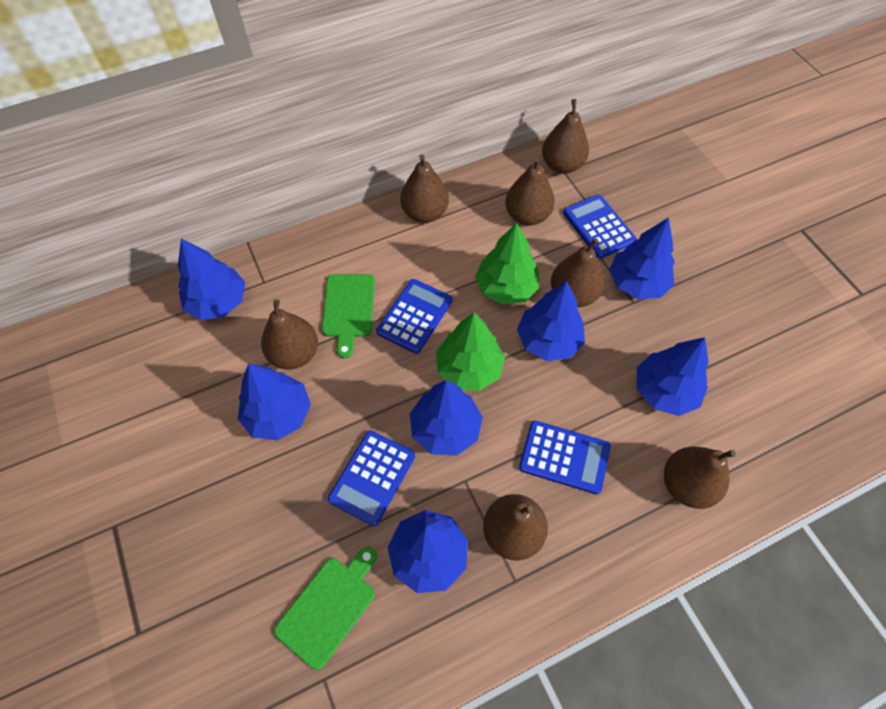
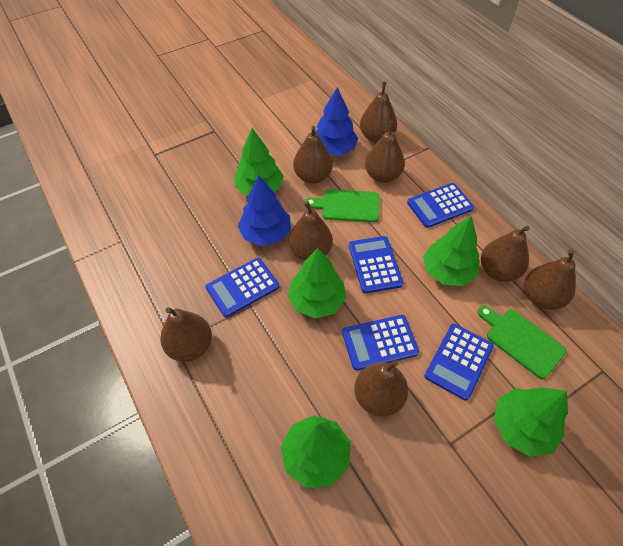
blue calculator: 4 -> 5
blue tree: 7 -> 2
brown pear: 7 -> 8
green tree: 2 -> 5

